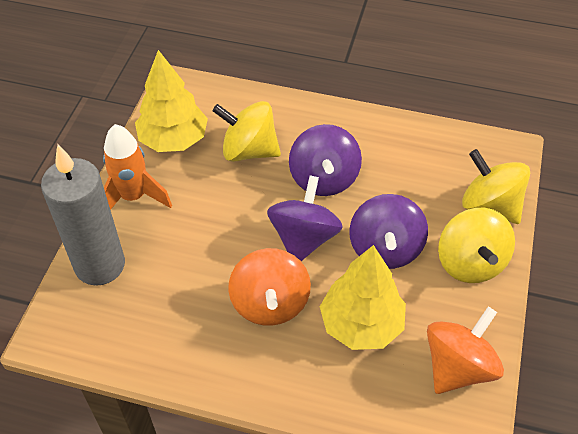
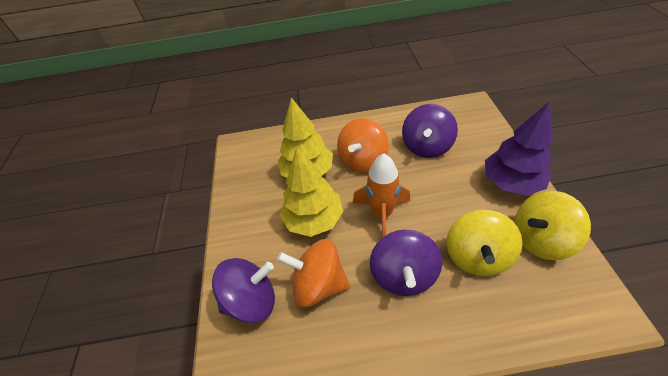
grey candle: 1 -> 0
purple tree: 0 -> 1
yellow spinning top: 3 -> 2

